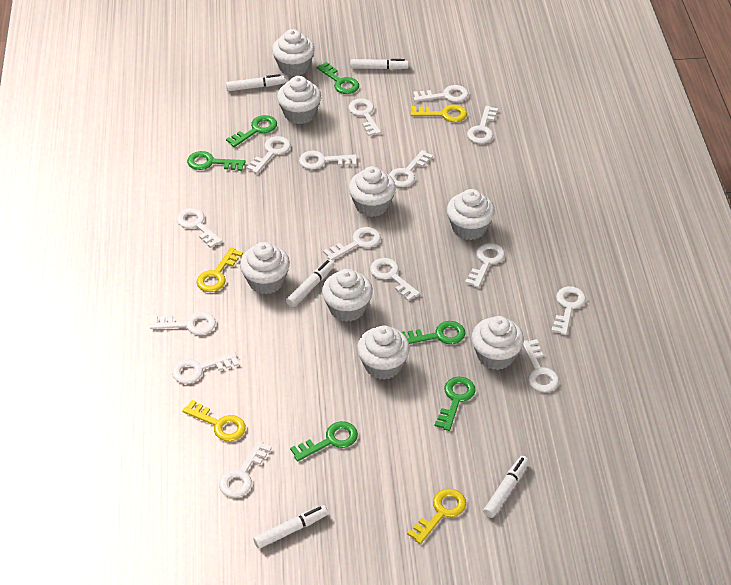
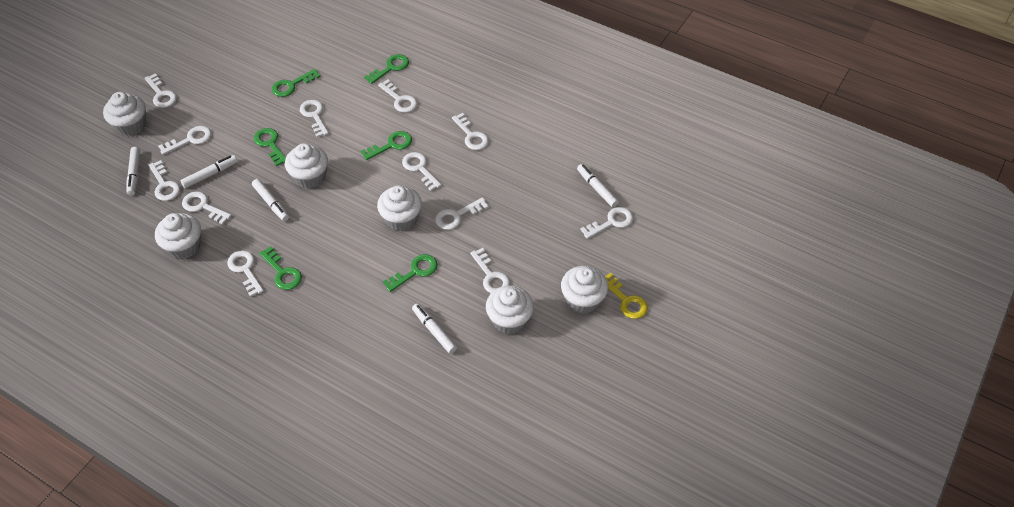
white cupcake: 8 -> 6
white key: 15 -> 12
yellow key: 4 -> 1

